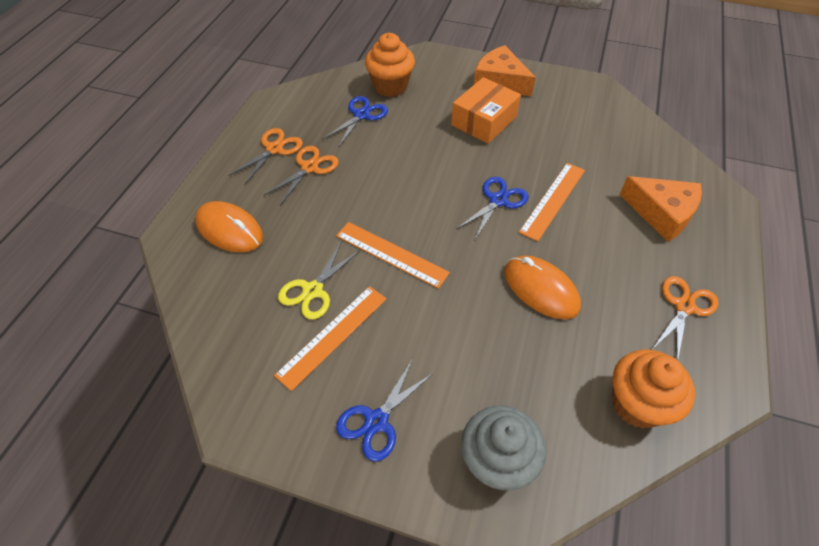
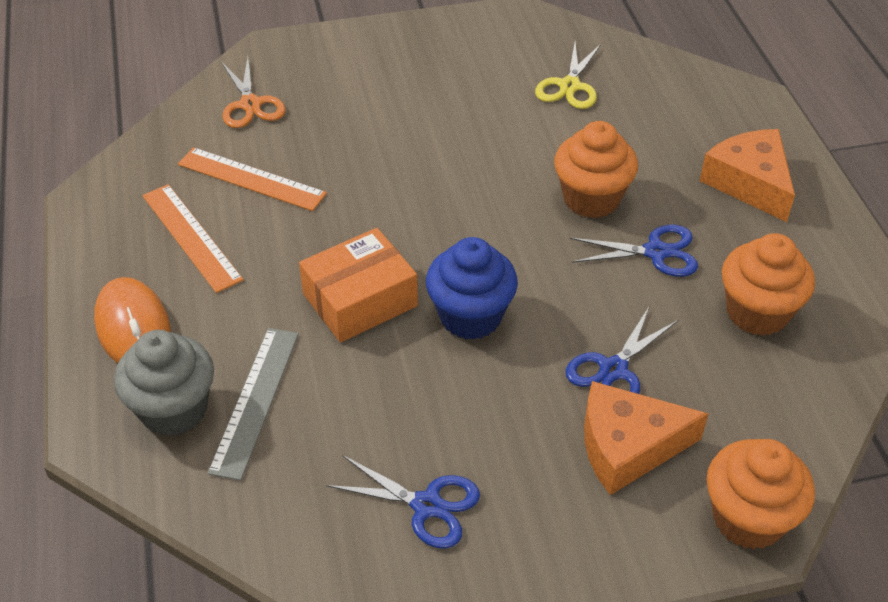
blue cupcake: 0 -> 1
grey ruler: 0 -> 1
orange cupcake: 2 -> 3
orange mouse: 2 -> 1
orange ruler: 3 -> 2
orange scissors: 3 -> 1

